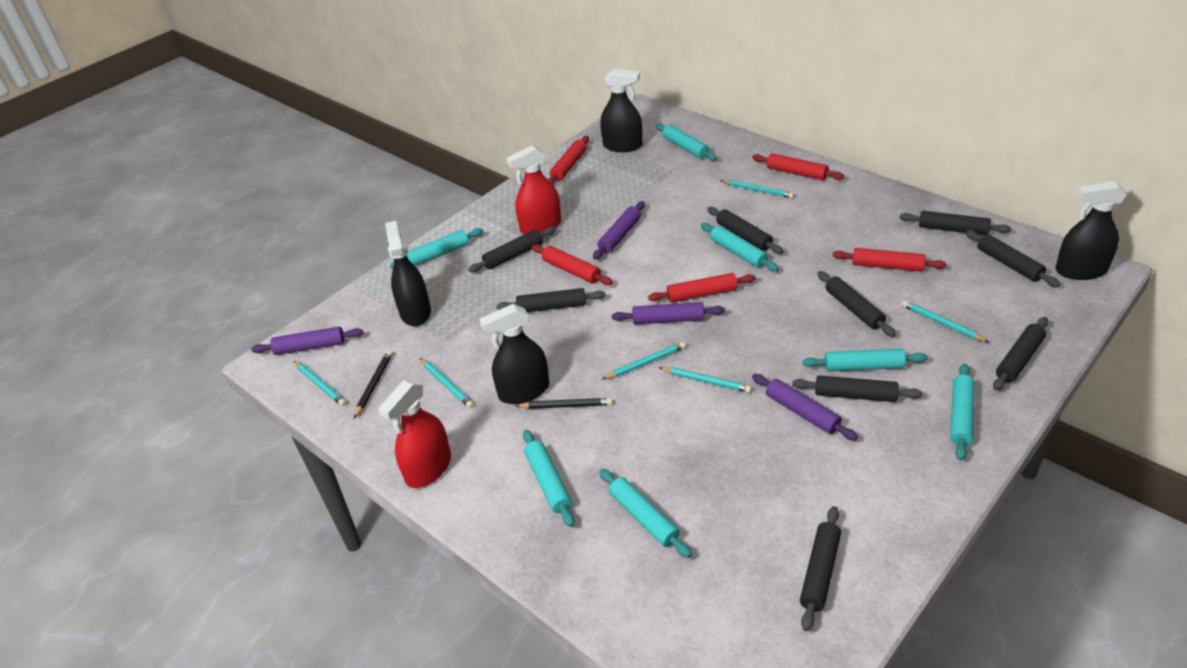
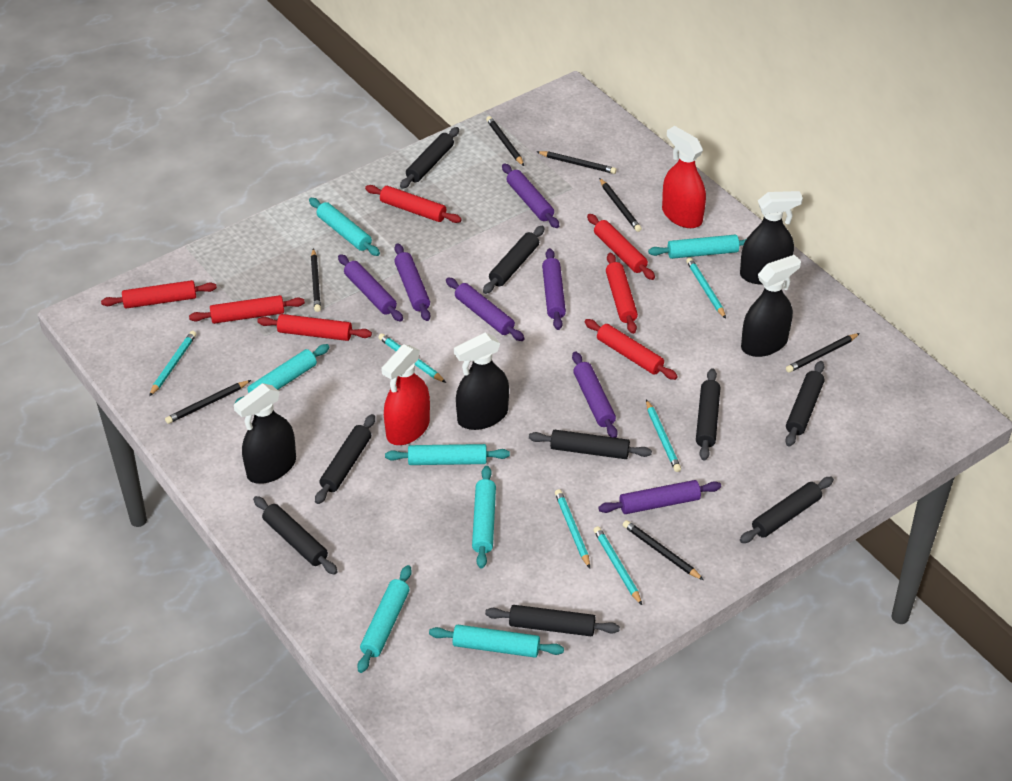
black pencil: 2 -> 7
purple rolling pin: 4 -> 7
red rolling pin: 5 -> 7

